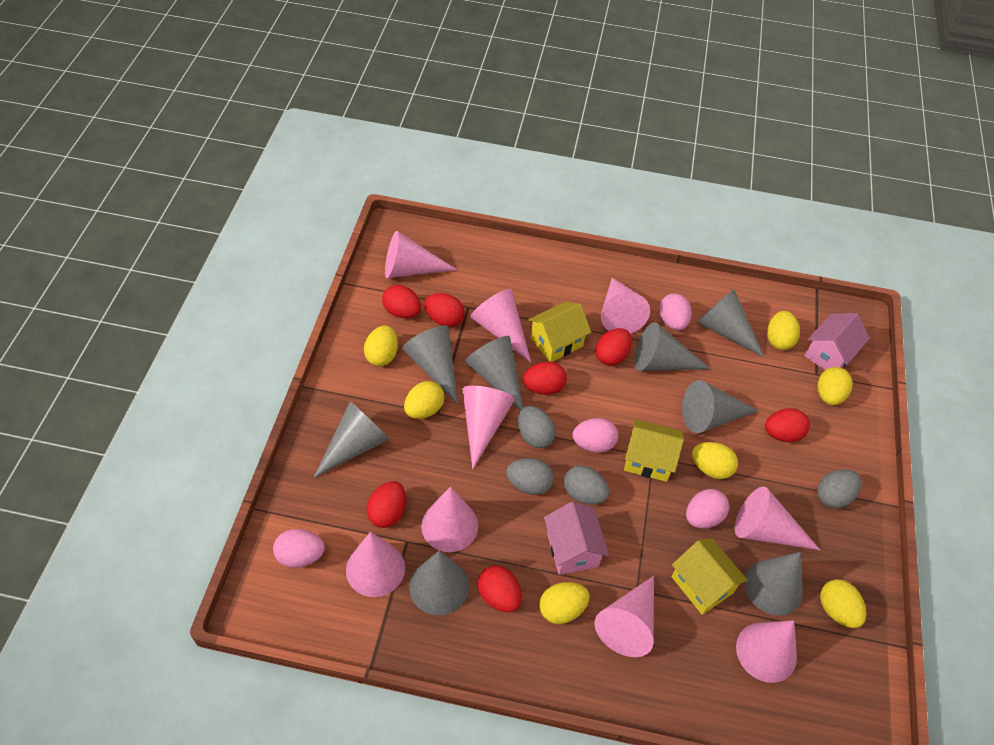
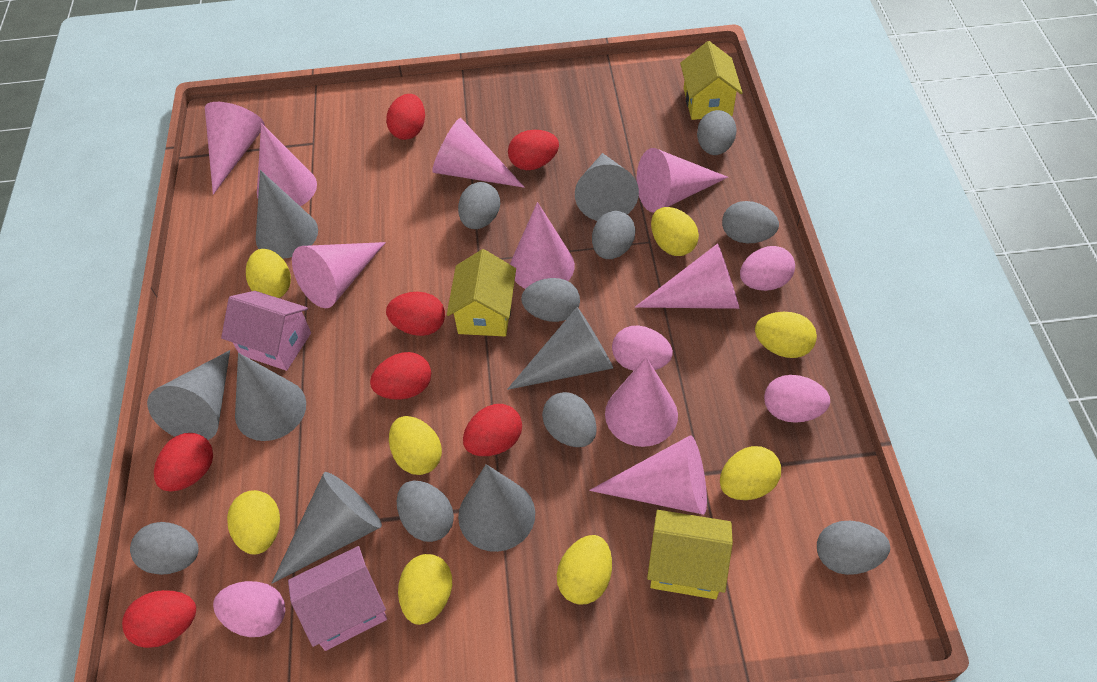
grey cone: 8 -> 7
grey egg: 4 -> 9
yellow egg: 7 -> 8

